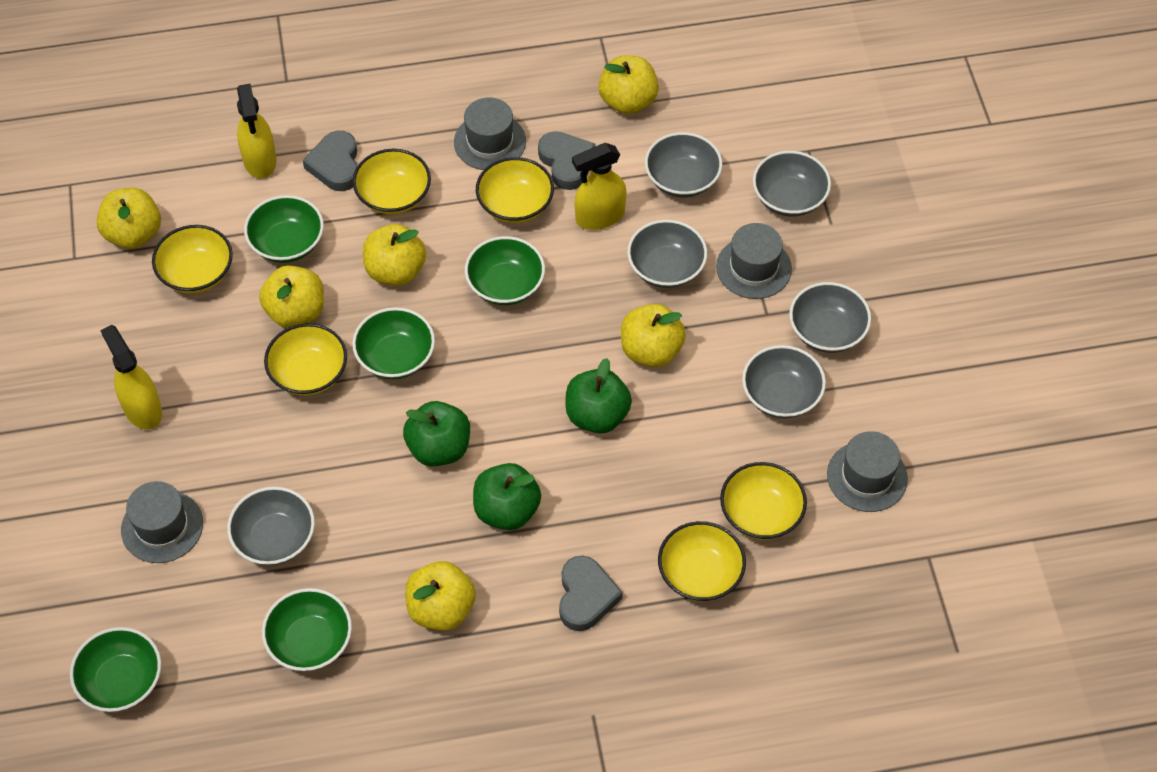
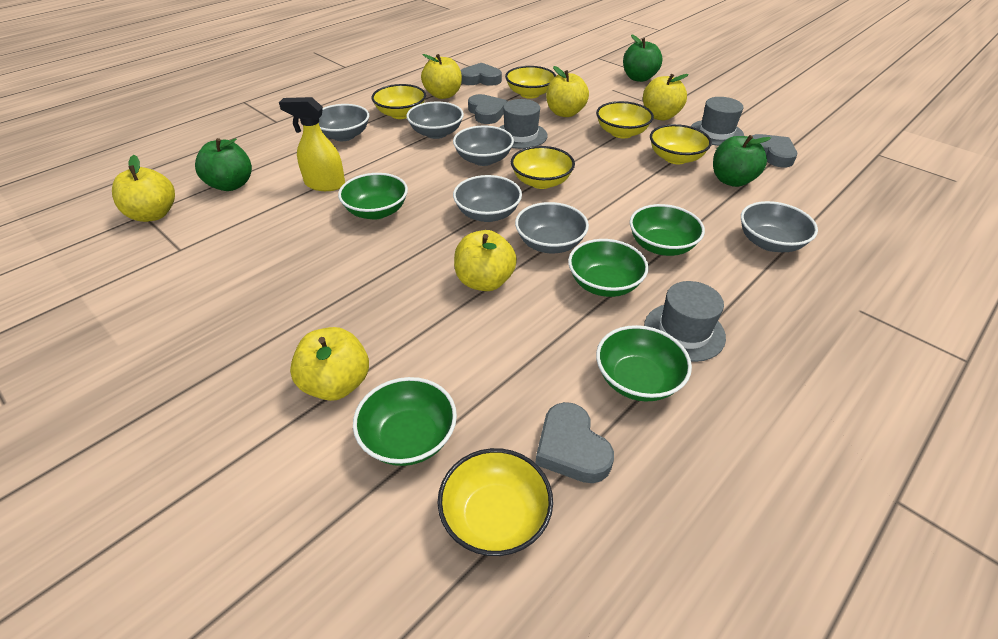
grey hat: 4 -> 3
grey heart: 3 -> 4
yellow spray bottle: 3 -> 1

